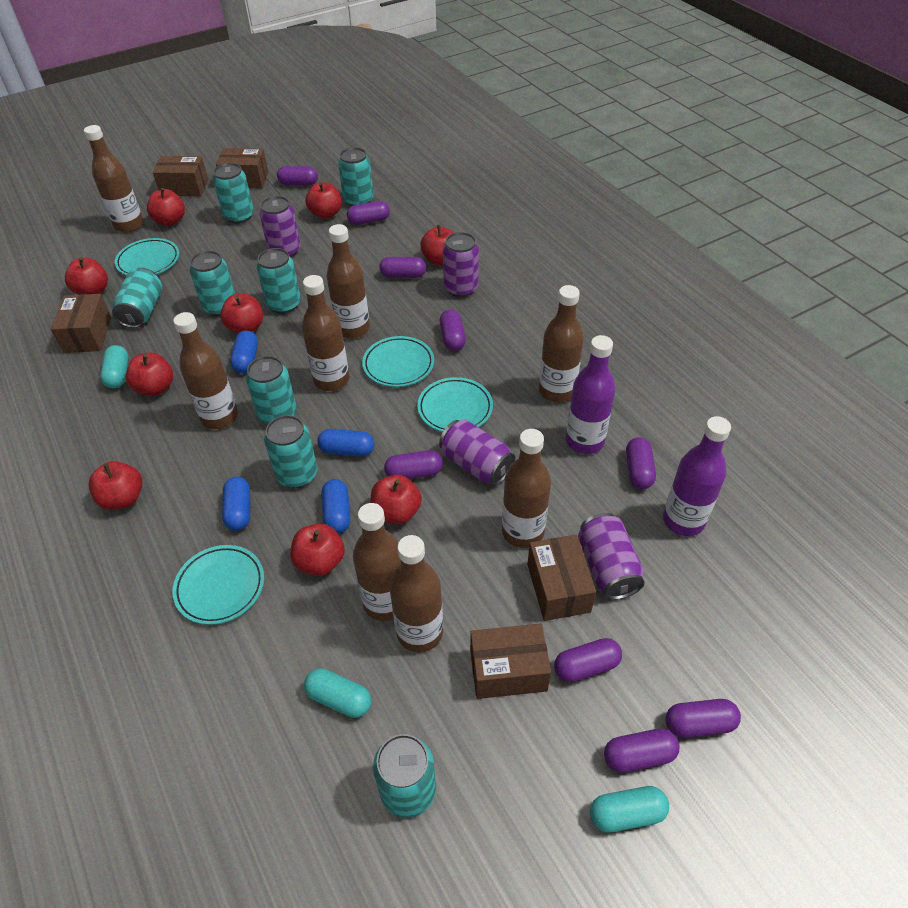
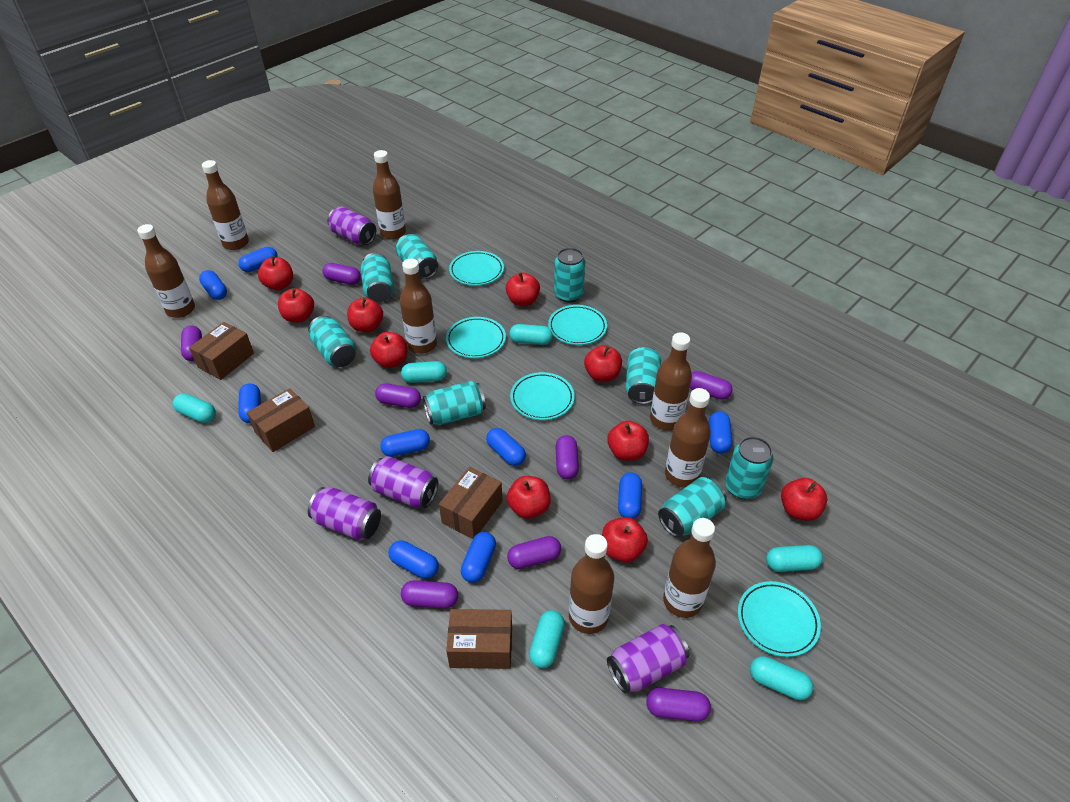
blue capsule: 4 -> 9
brown box: 5 -> 4
purple bottle: 2 -> 0
purple capsule: 9 -> 8
red apple: 9 -> 10
turquoise capsule: 3 -> 6
turquoise plate: 4 -> 5

